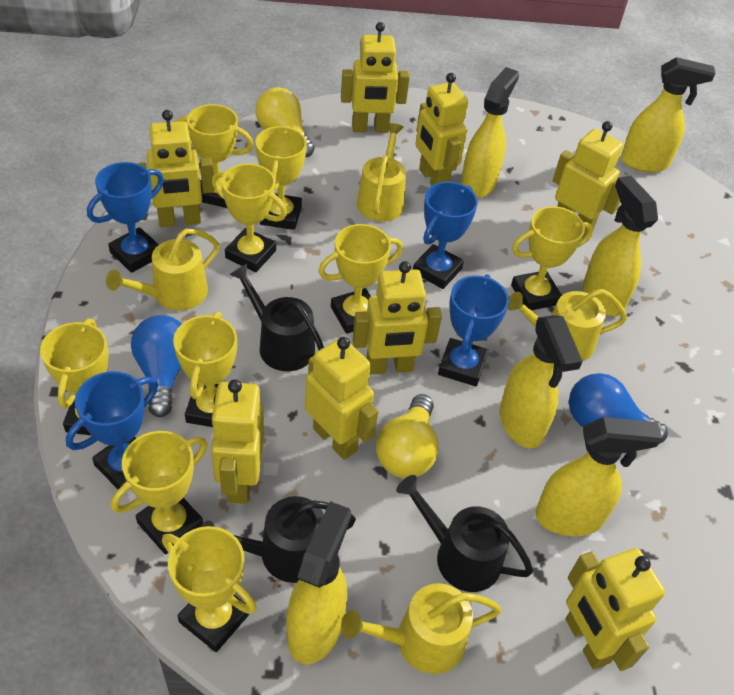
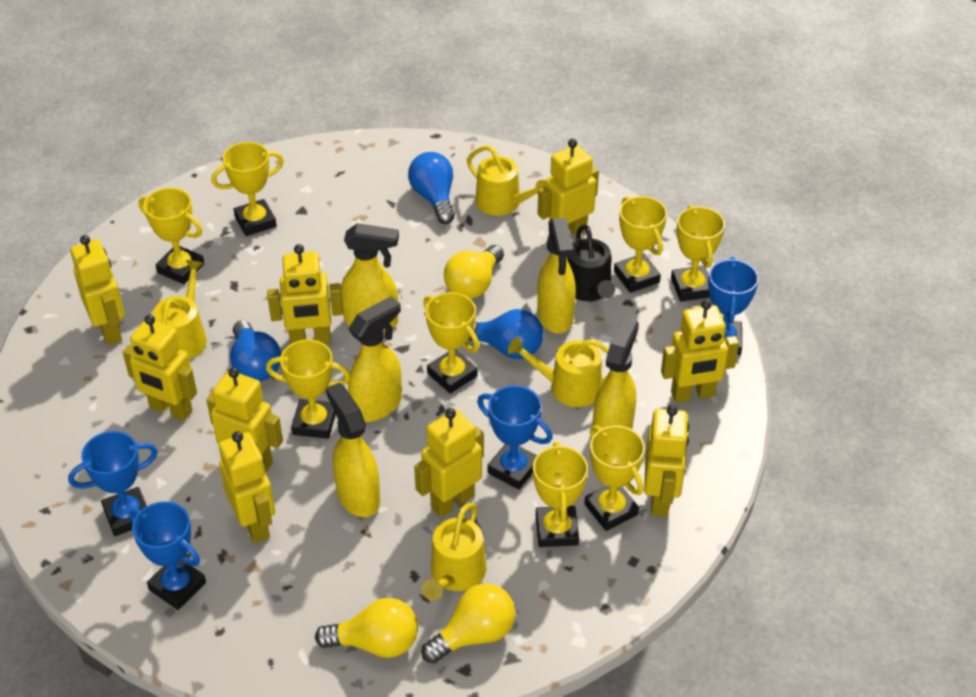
black watering can: 3 -> 1
blue light bulb: 2 -> 3
yellow light bulb: 2 -> 3
yellow robot: 8 -> 9
yellow spray bottle: 6 -> 5
yellow trophy: 9 -> 8

